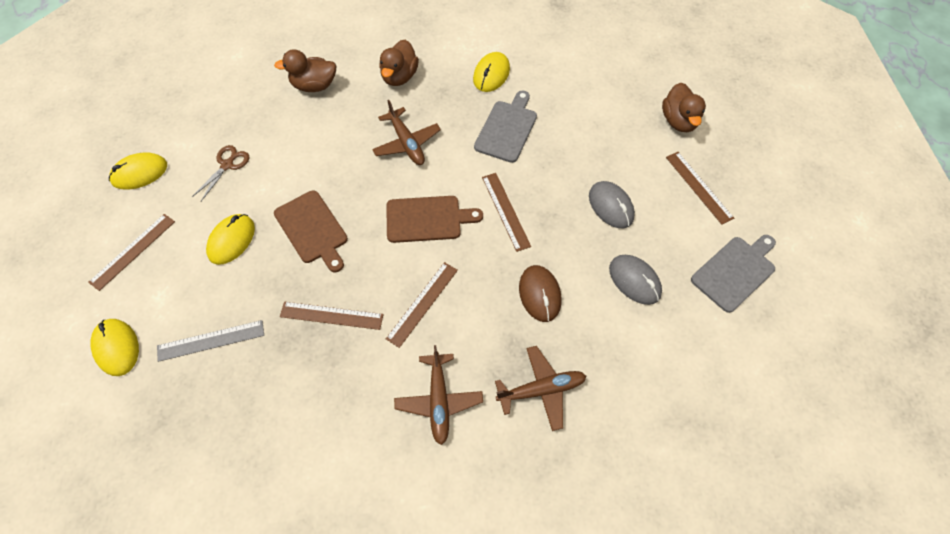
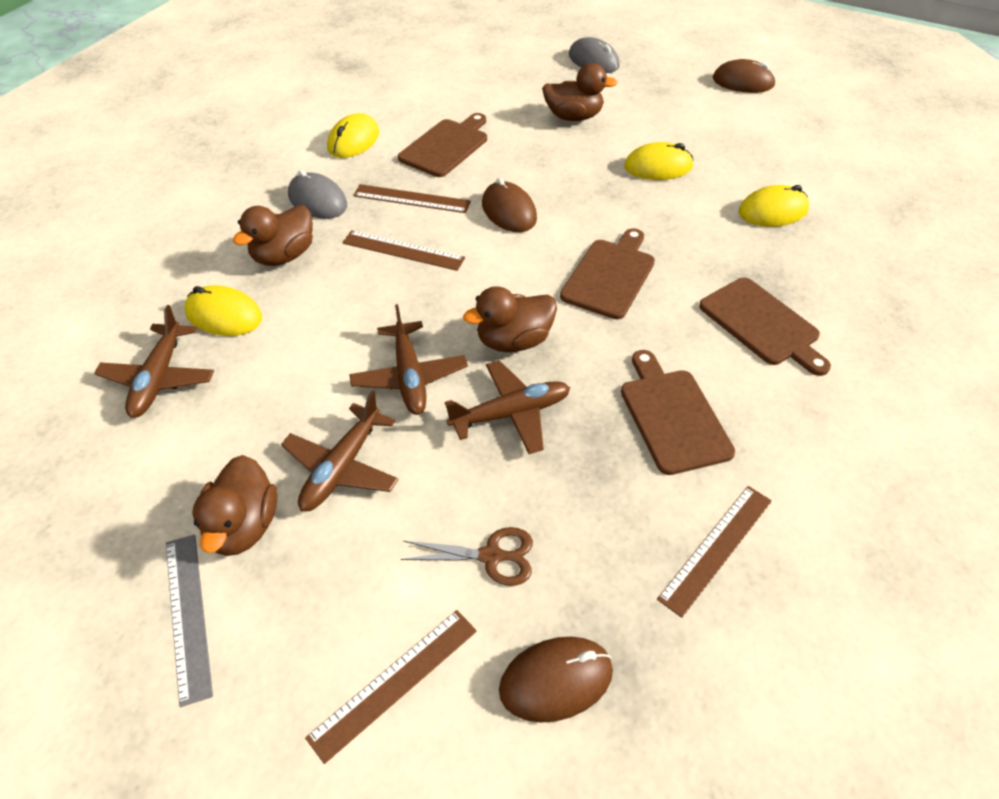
brown cutting board: 2 -> 4
brown duck: 3 -> 4
brown mouse: 1 -> 3
brown plane: 3 -> 4
brown ruler: 5 -> 4
grey cutting board: 2 -> 0

